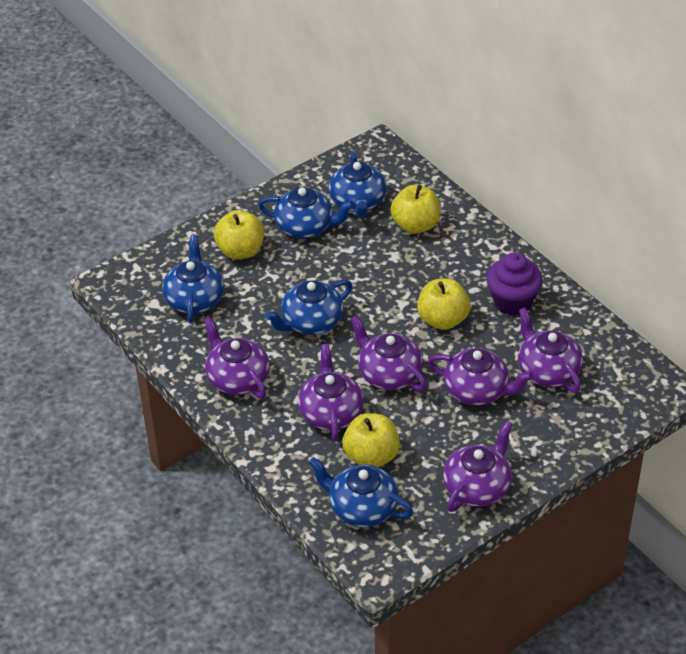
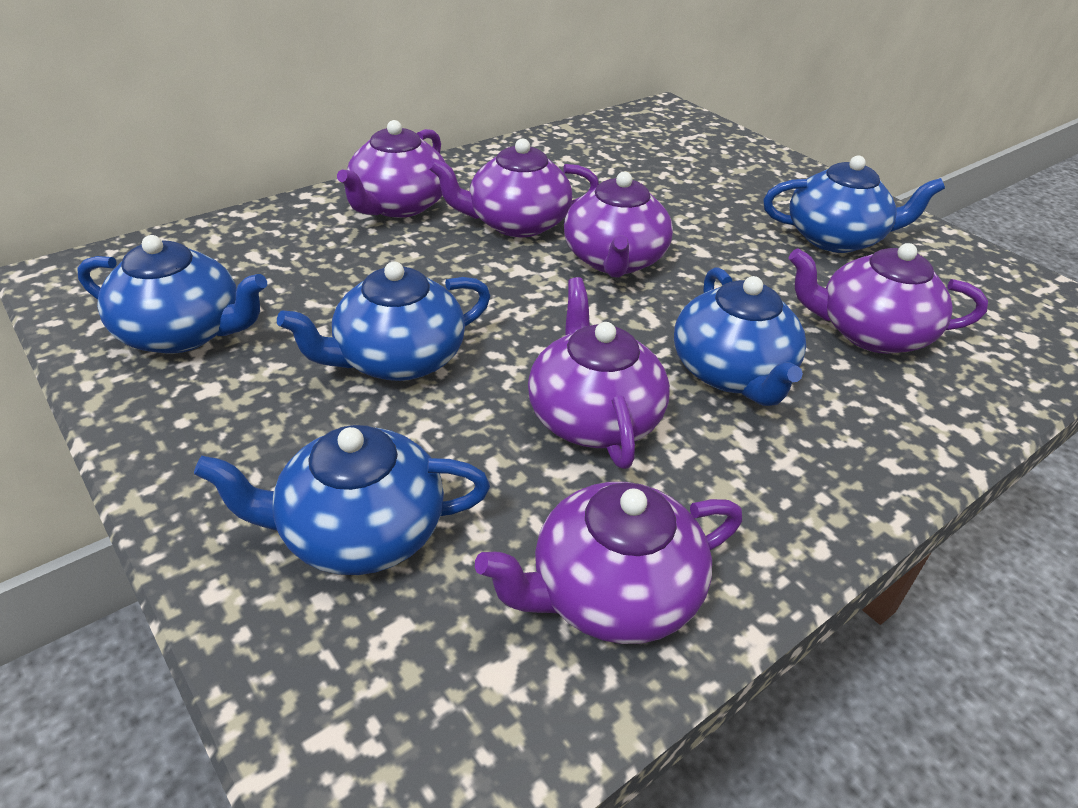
purple cupcake: 1 -> 0
yellow apple: 4 -> 0

